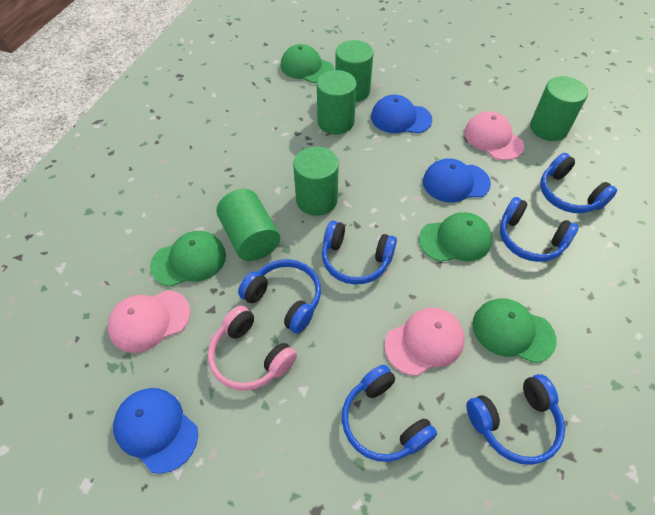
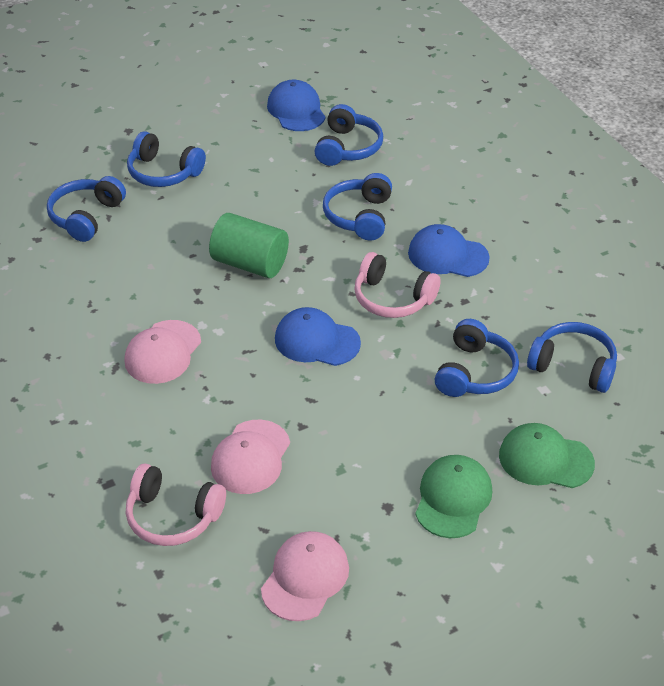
green cap: 4 -> 2
green cylinder: 5 -> 1
pink headphones: 1 -> 2

